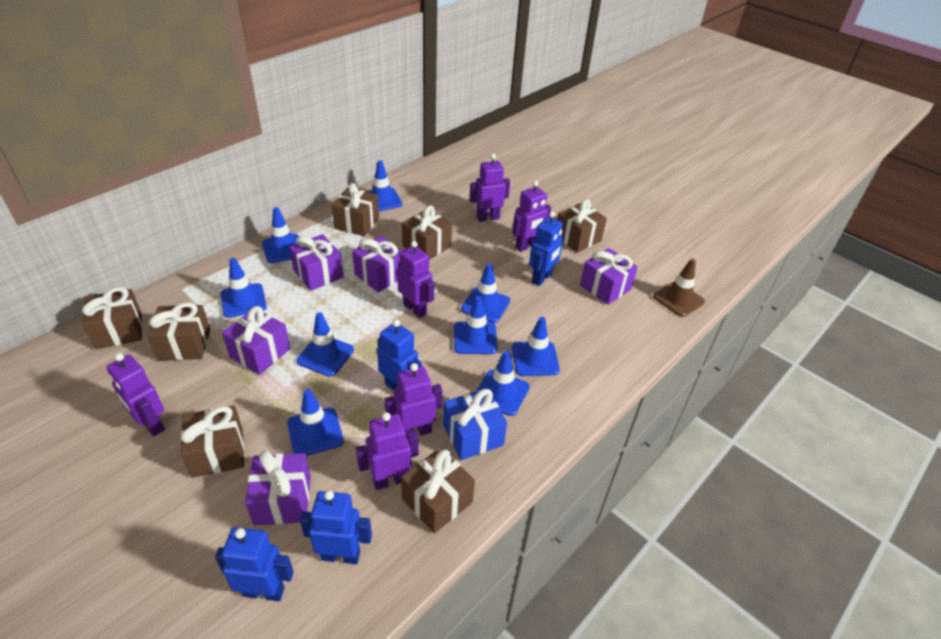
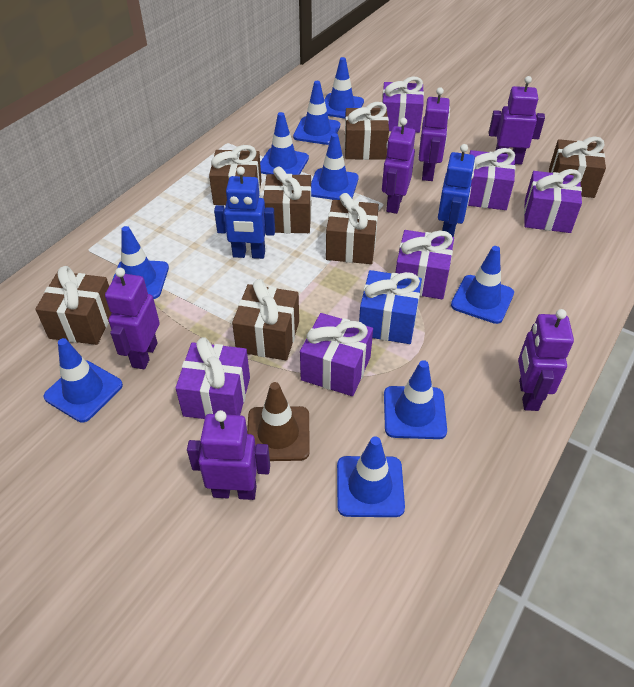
blue robot: 4 -> 2
purple gift: 5 -> 6

